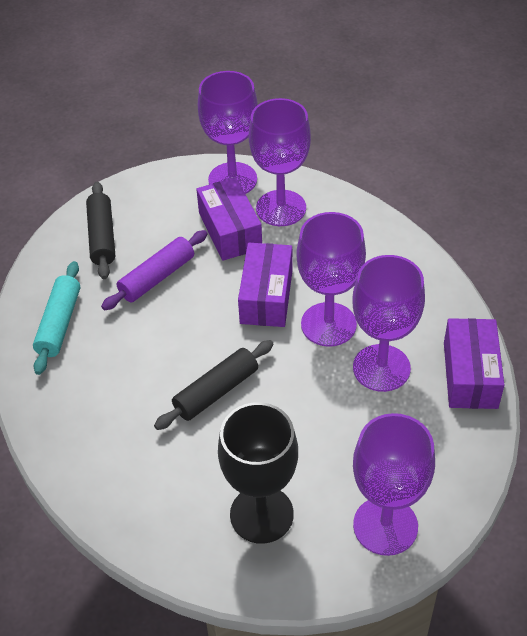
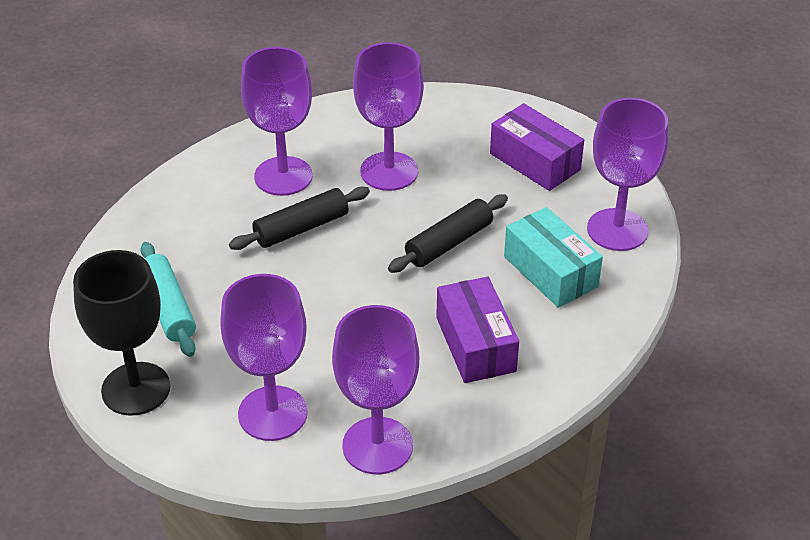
purple box: 3 -> 2
purple rolling pin: 1 -> 0
turquoise box: 0 -> 1

